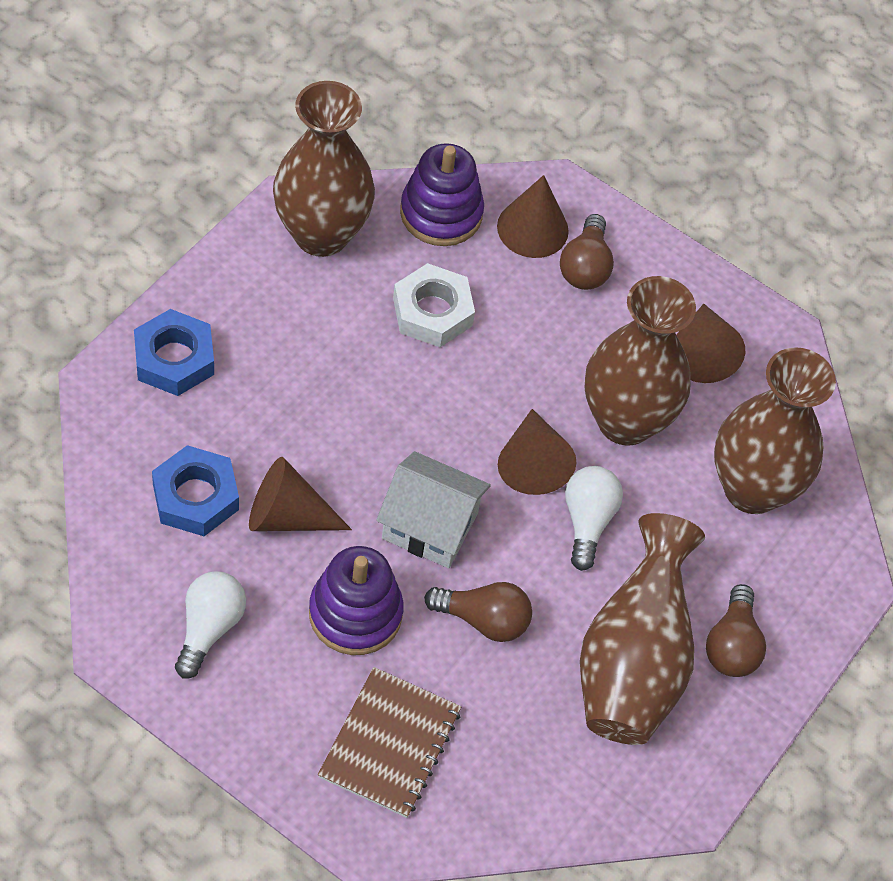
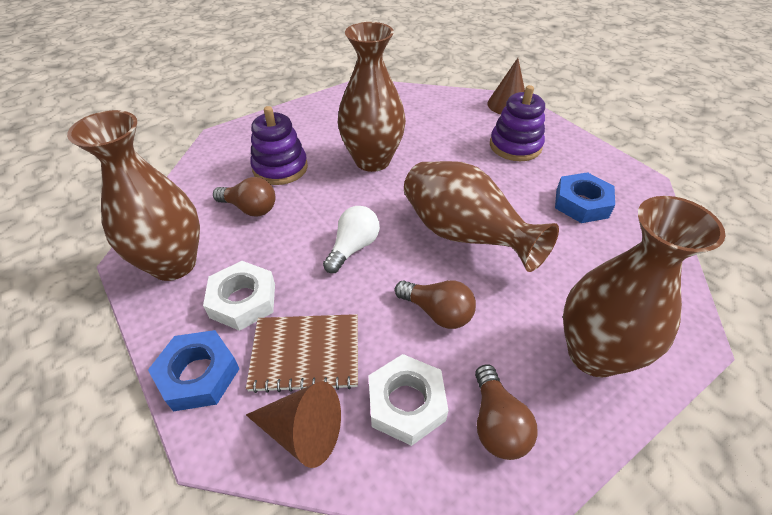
brown cone: 4 -> 2
white house: 1 -> 0
white light bulb: 2 -> 1
white nut: 1 -> 2

